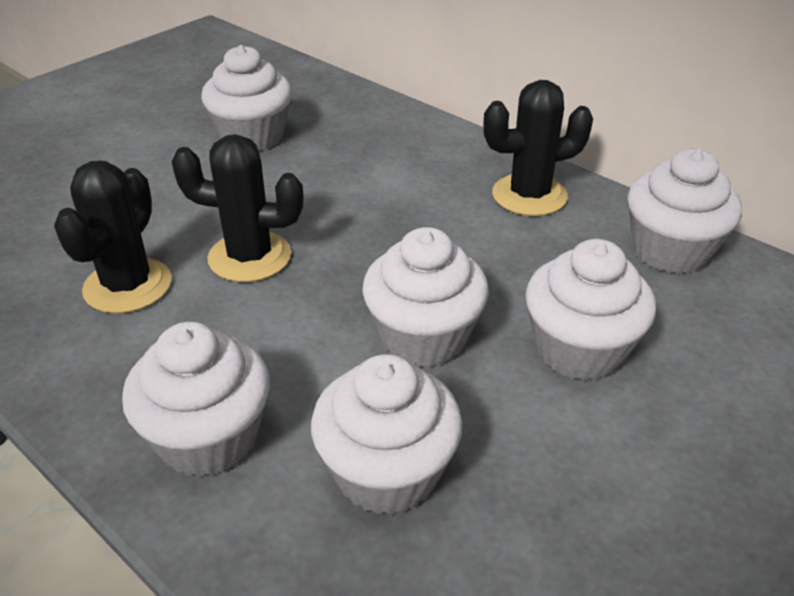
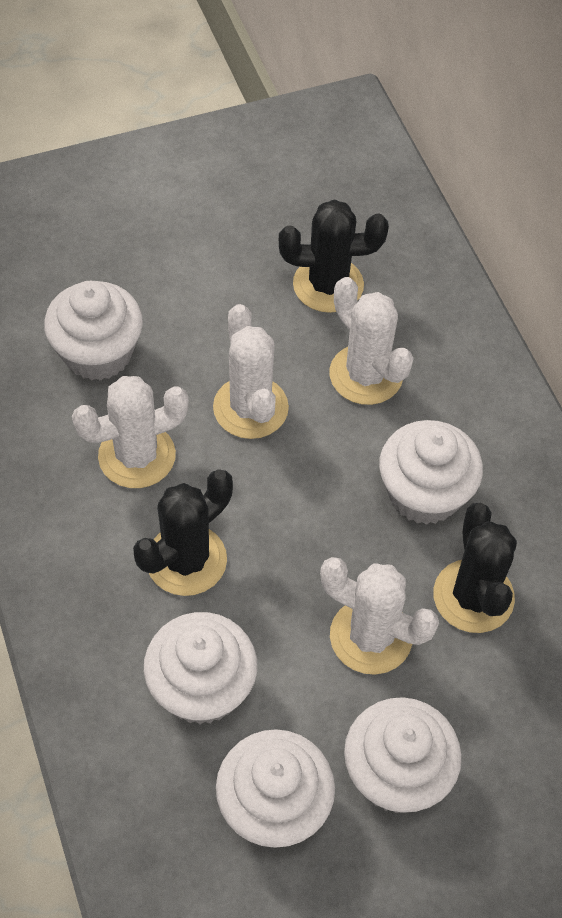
white cactus: 0 -> 4
white cupcake: 6 -> 5

